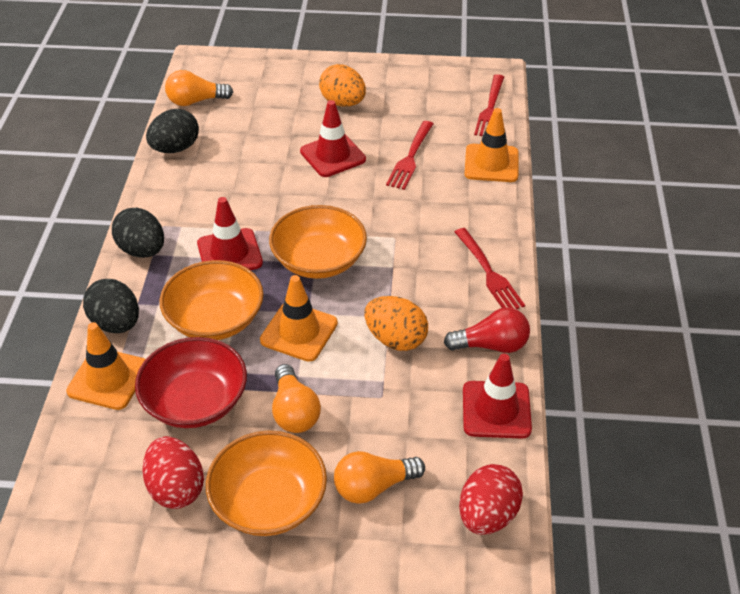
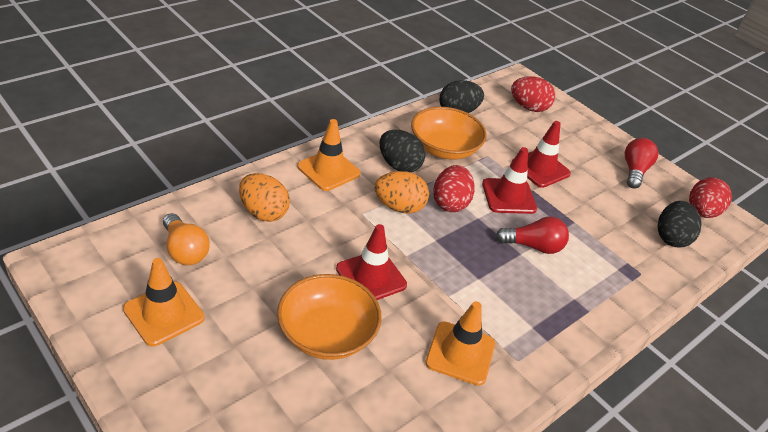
orange bowl: 3 -> 2
orange light bulb: 3 -> 1
red bowl: 1 -> 0
red egg: 2 -> 3
red fork: 3 -> 0
red light bulb: 1 -> 2

